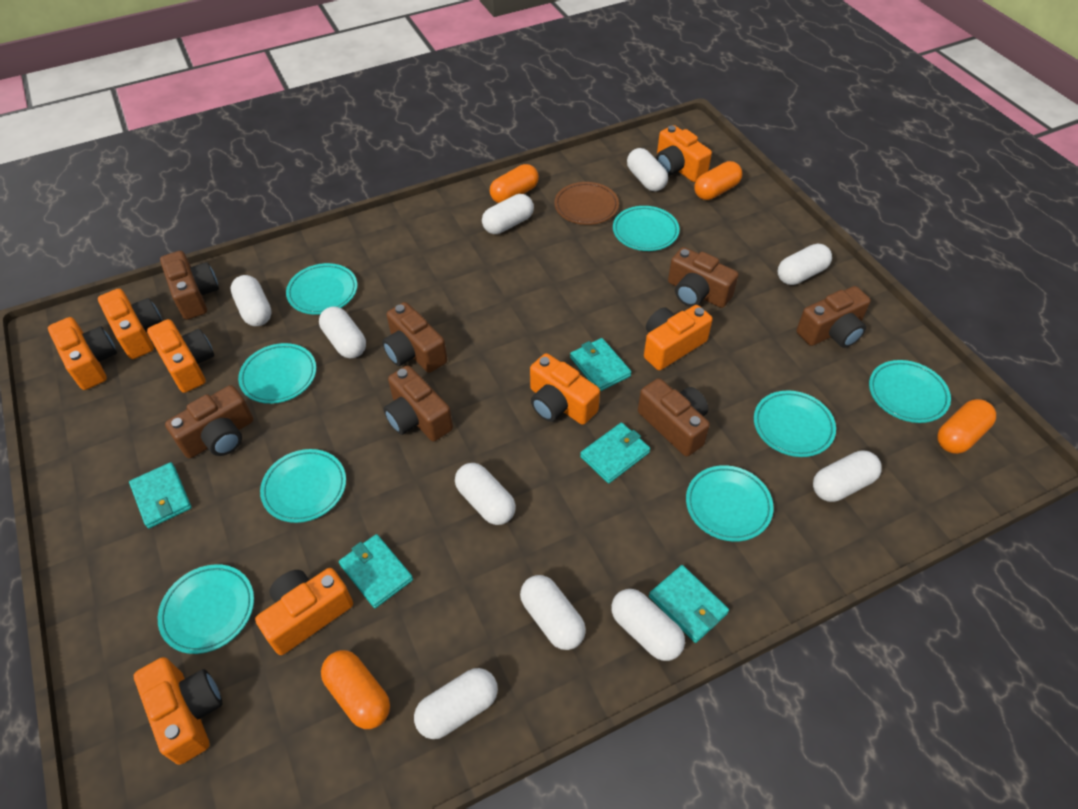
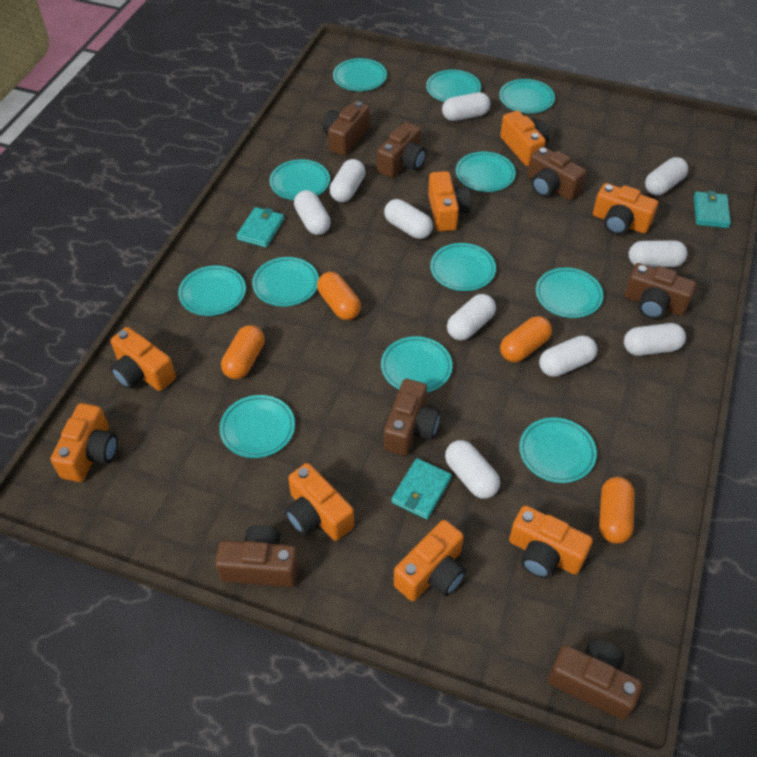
brown plate: 1 -> 0
turquoise plate: 8 -> 12
turquoise wallet: 5 -> 3

